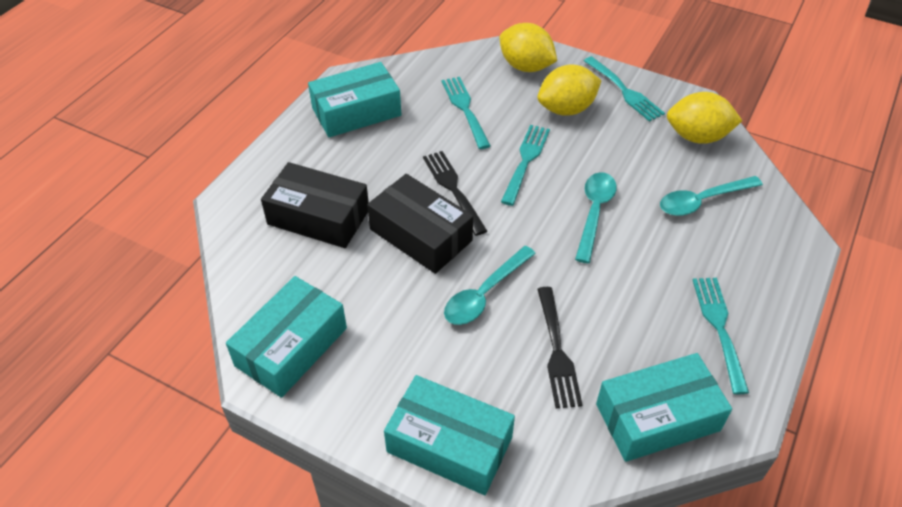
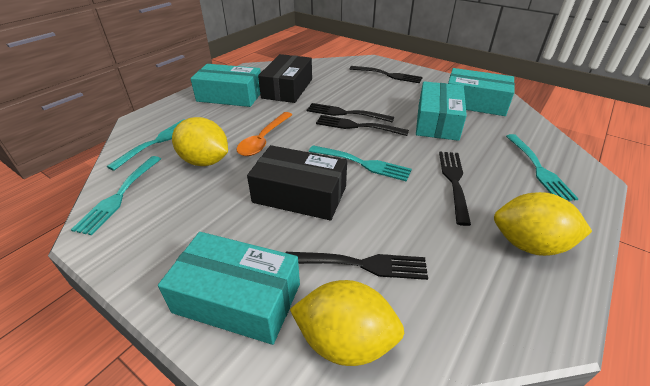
black fork: 2 -> 5
orange spoon: 0 -> 1
turquoise spoon: 3 -> 0

